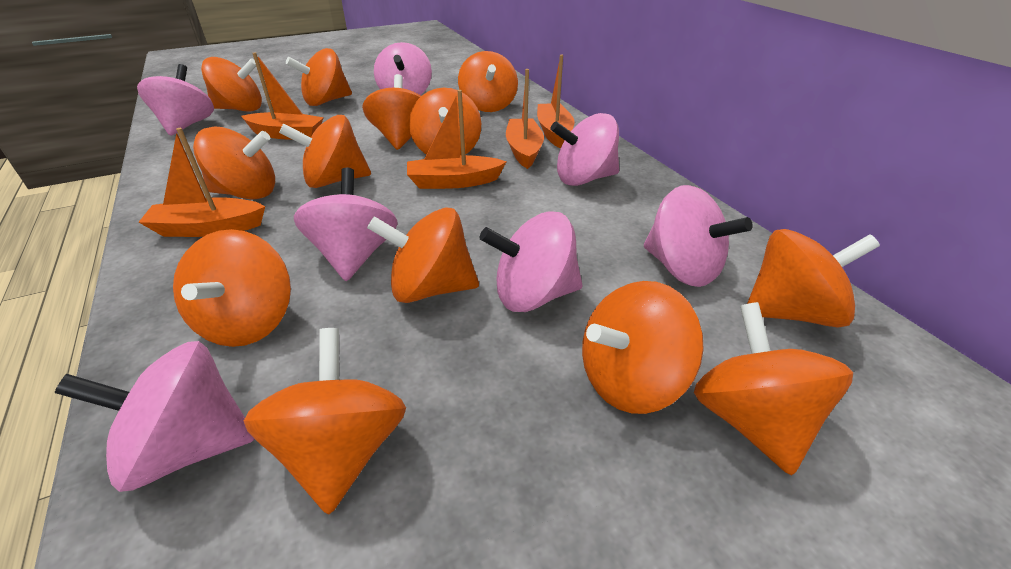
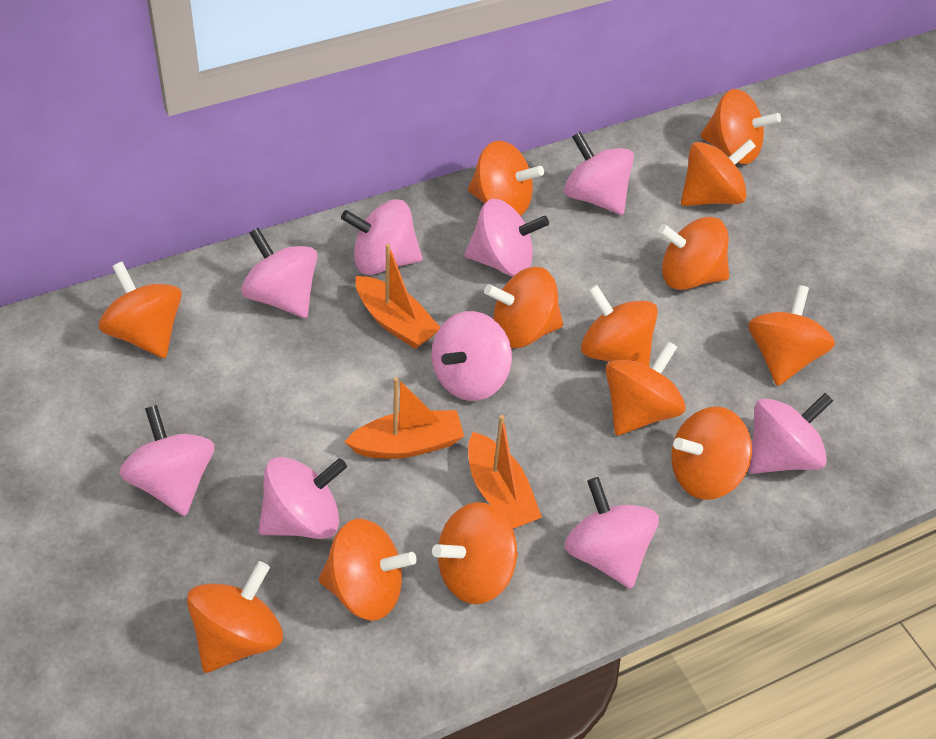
orange boat: 5 -> 3
pink spinning top: 7 -> 9

